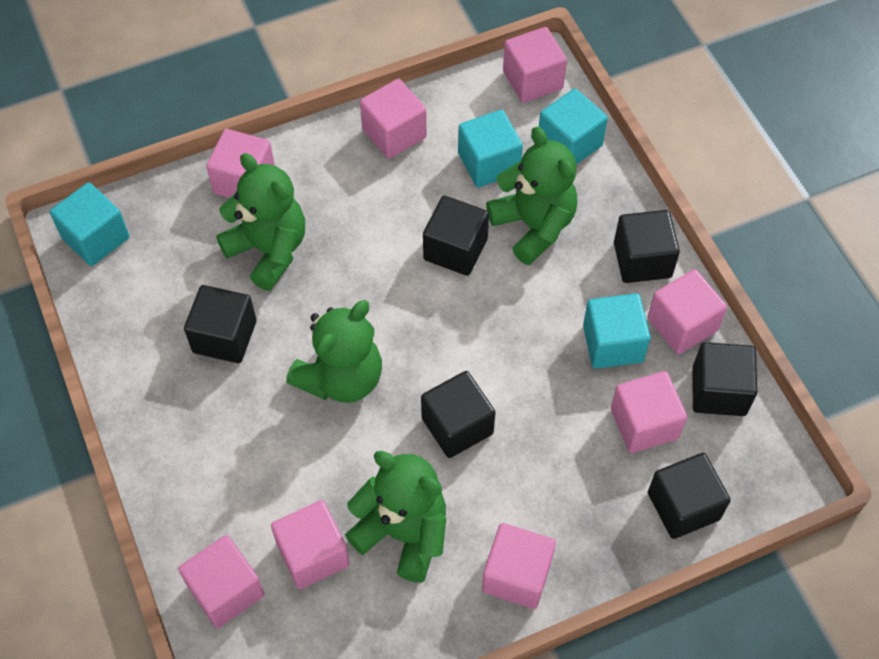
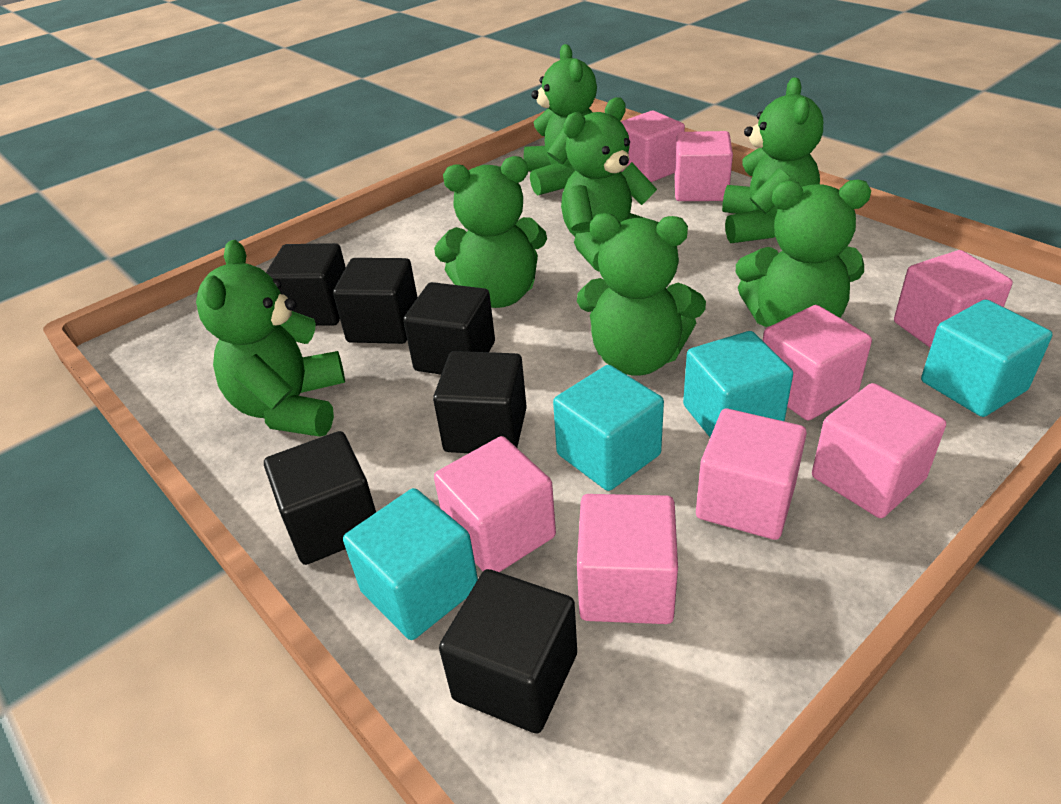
green teddy bear: 4 -> 7

